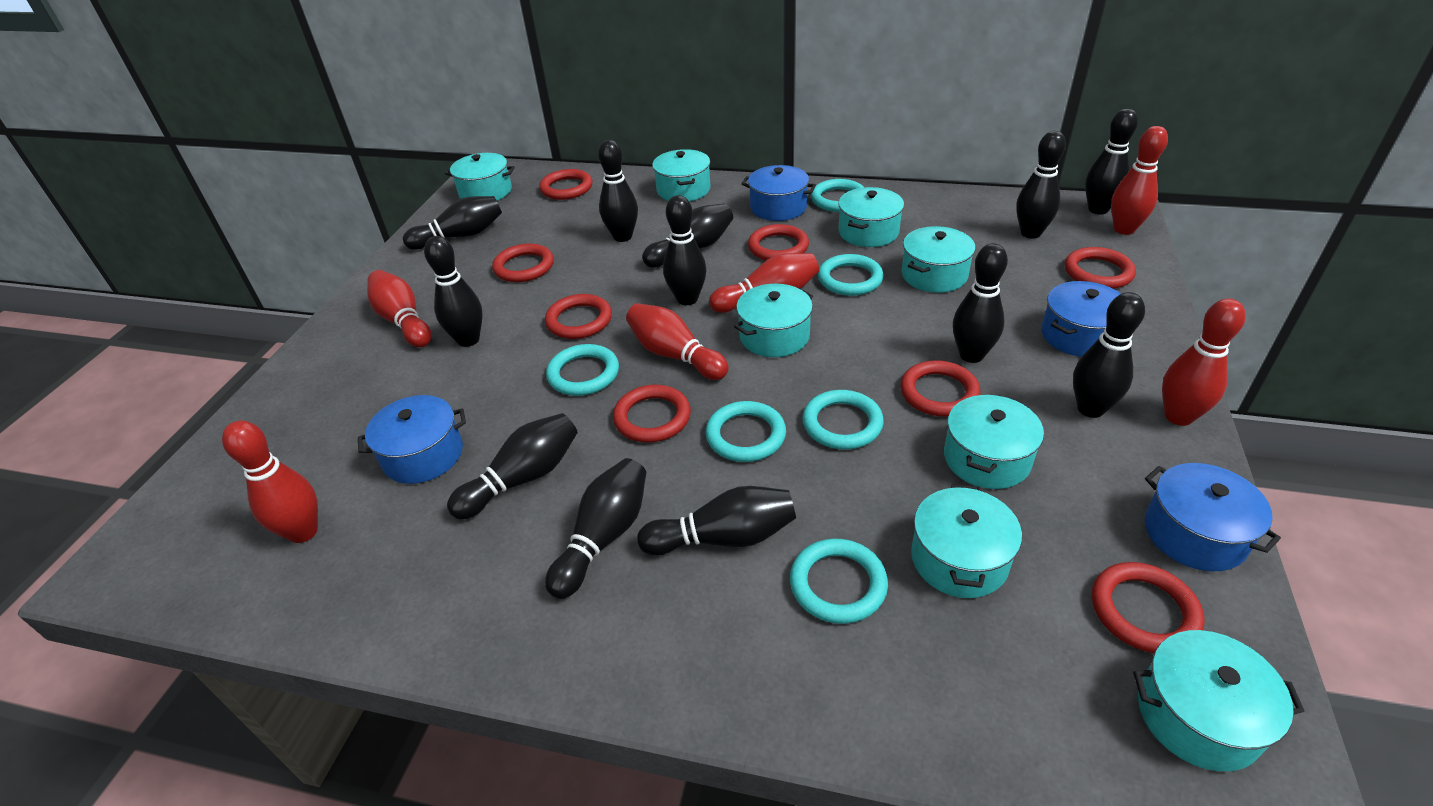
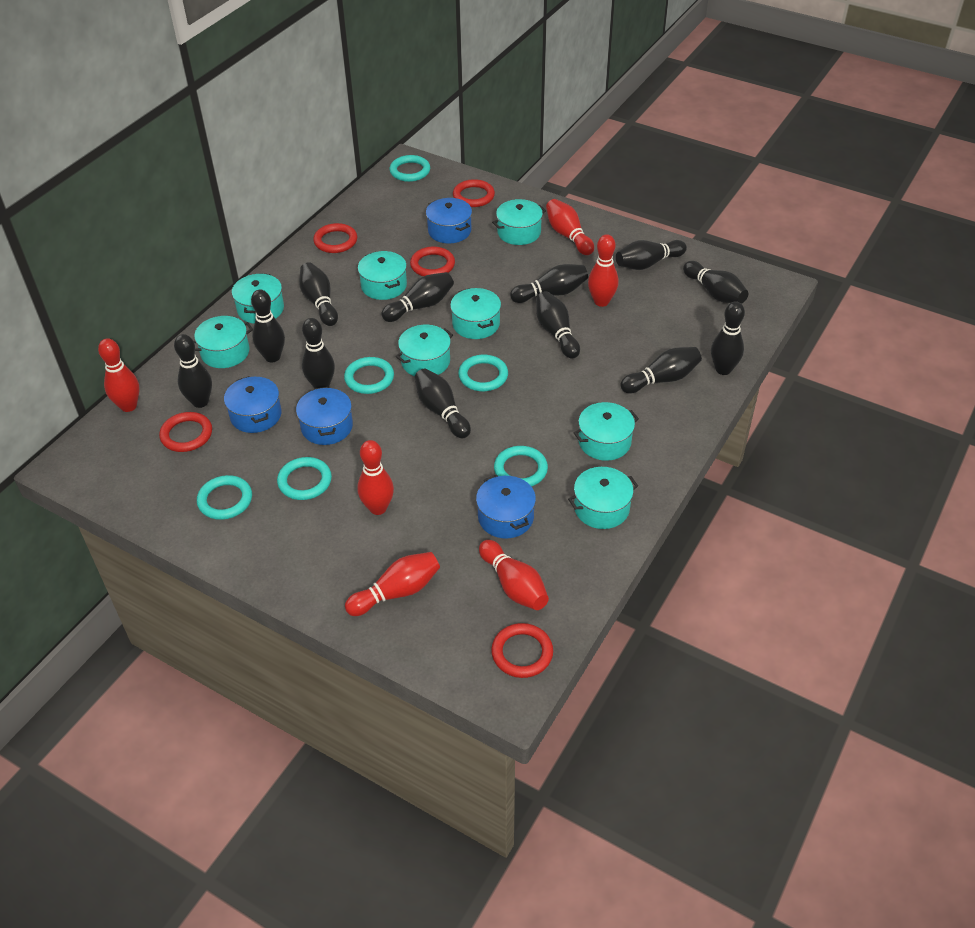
red ring: 8 -> 5

